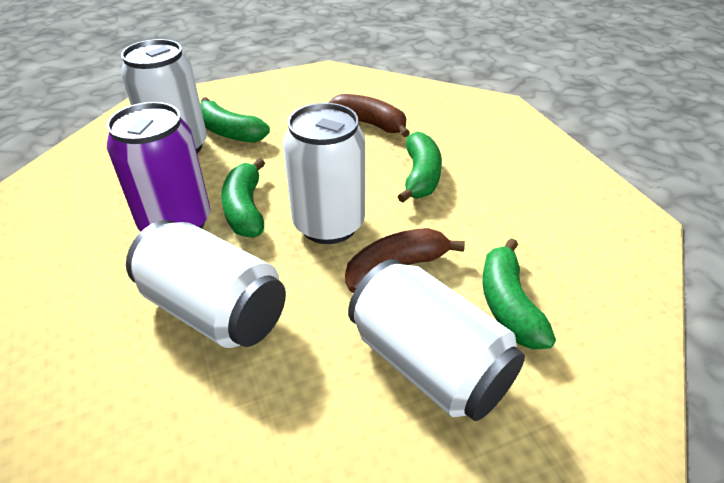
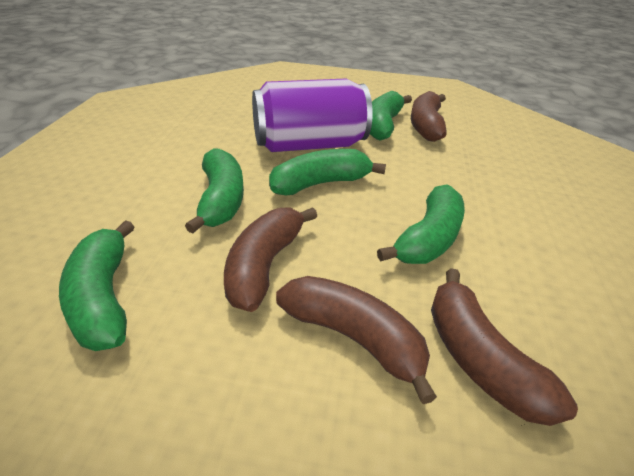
brown banana: 2 -> 4
green banana: 4 -> 5
white can: 4 -> 0

